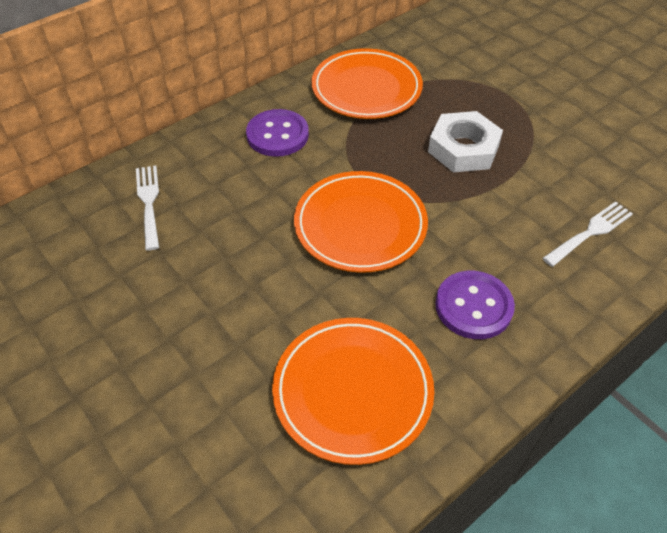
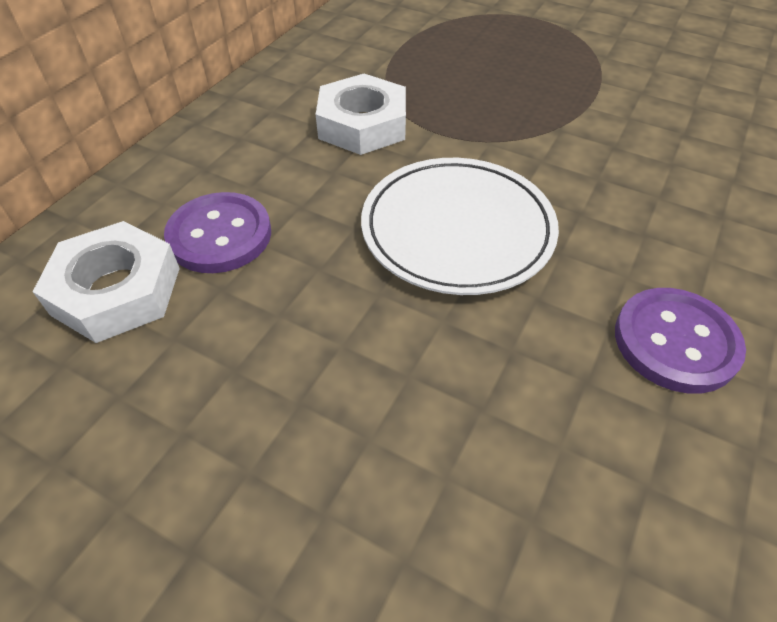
orange plate: 3 -> 0
white fork: 2 -> 0
white nut: 1 -> 2
white plate: 0 -> 1

